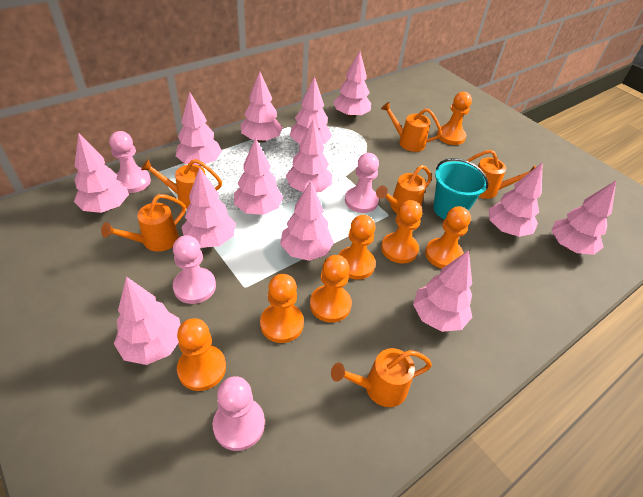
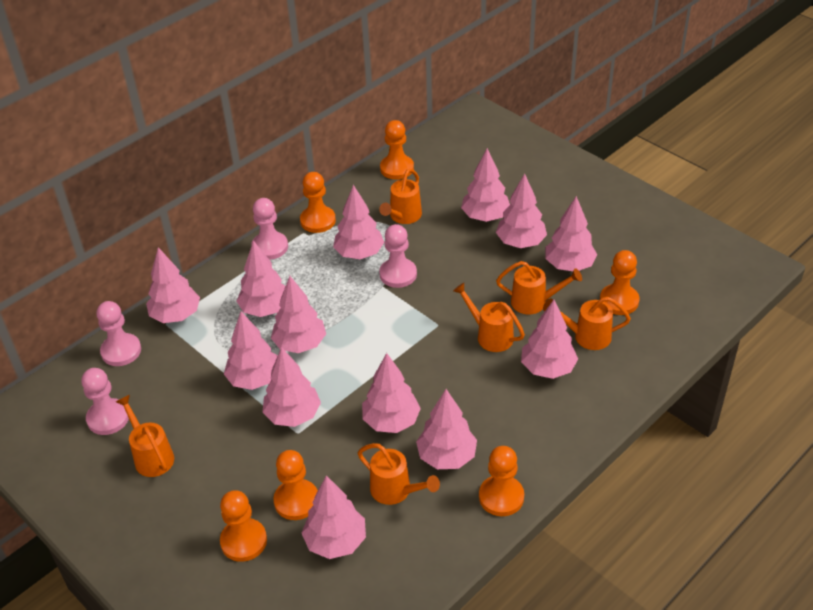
orange pawn: 7 -> 6
turquoise bucket: 1 -> 0

